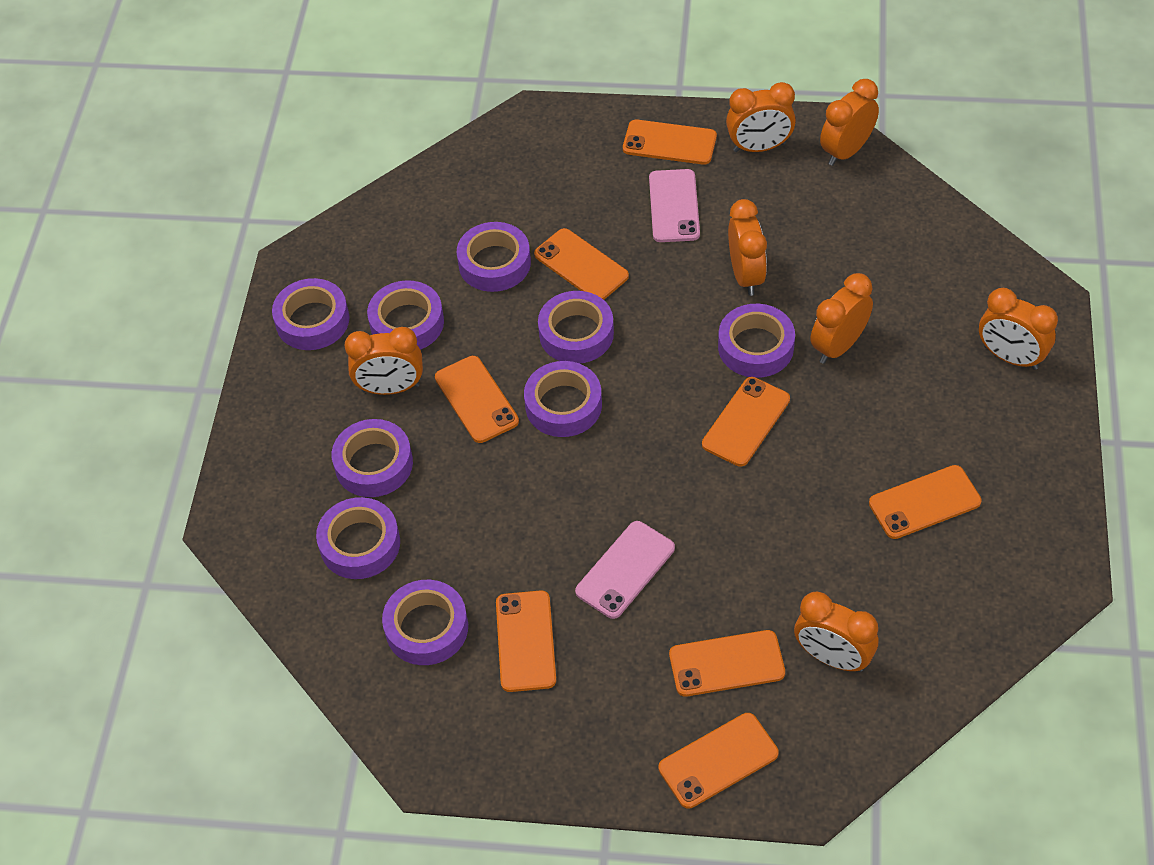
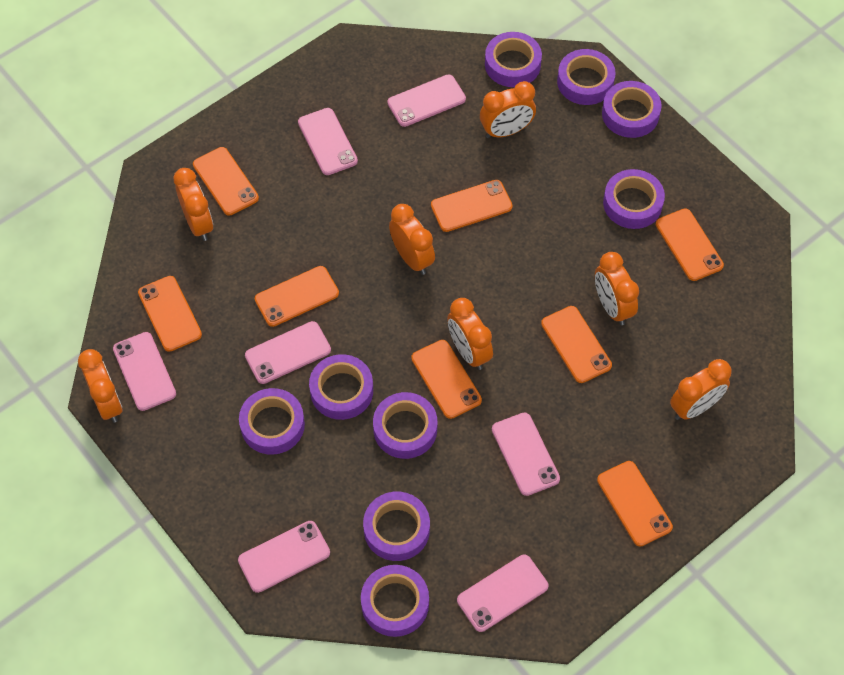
pink phone: 2 -> 7

